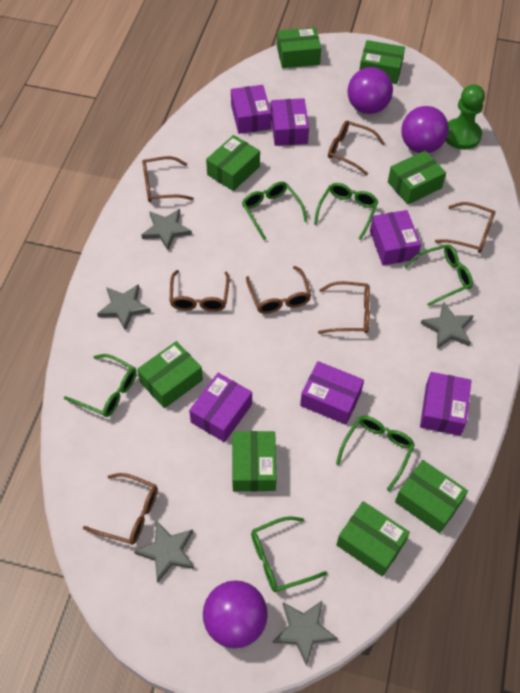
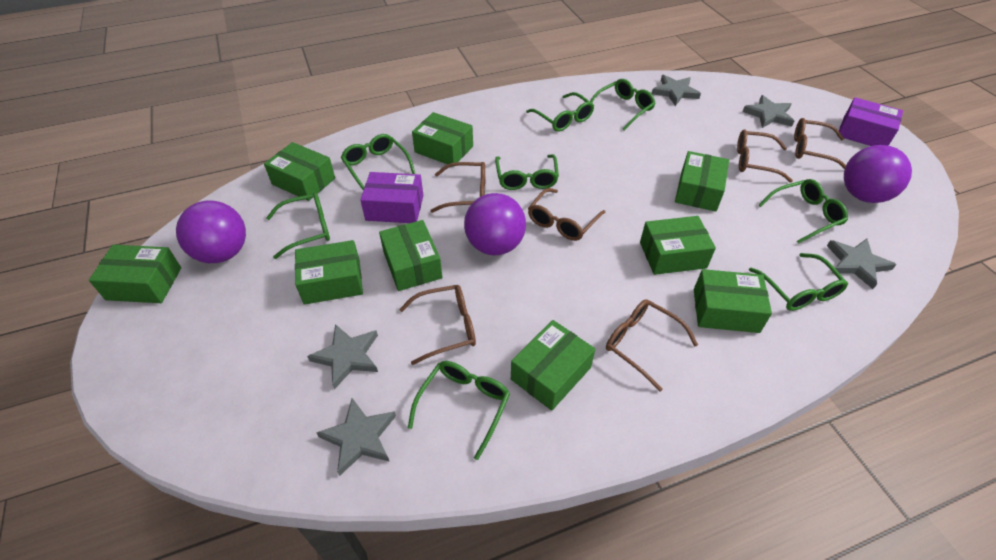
brown glasses: 7 -> 6
green box: 8 -> 9
green glasses: 6 -> 8
green pawn: 1 -> 0
purple box: 6 -> 2

